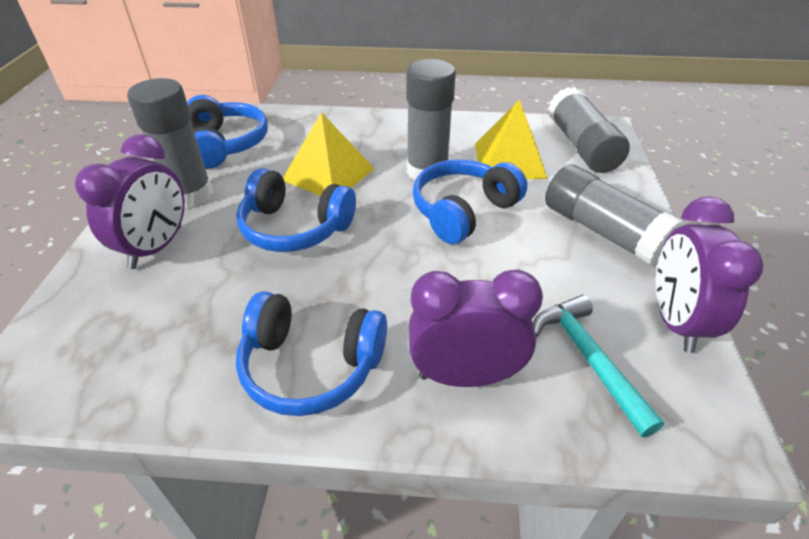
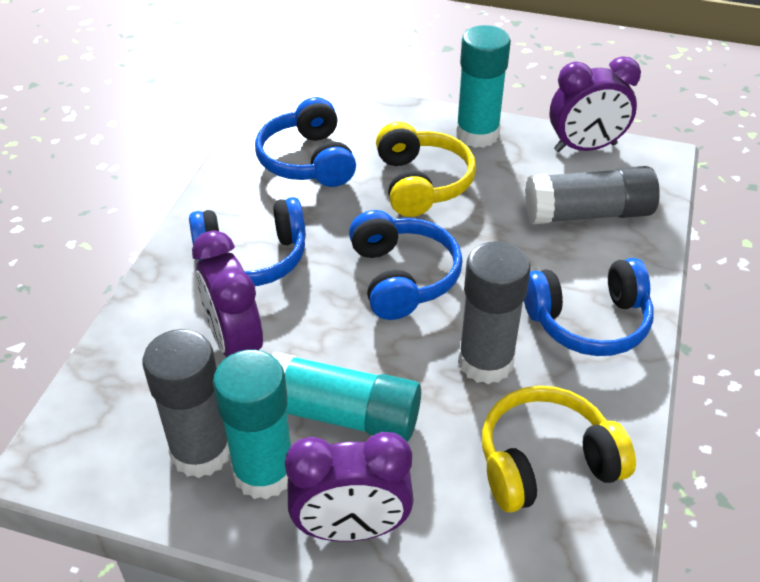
grey glue stick: 4 -> 3
turquoise glue stick: 0 -> 3
turquoise hammer: 1 -> 0
yellow headphones: 0 -> 2
yellow pyramid: 2 -> 0

